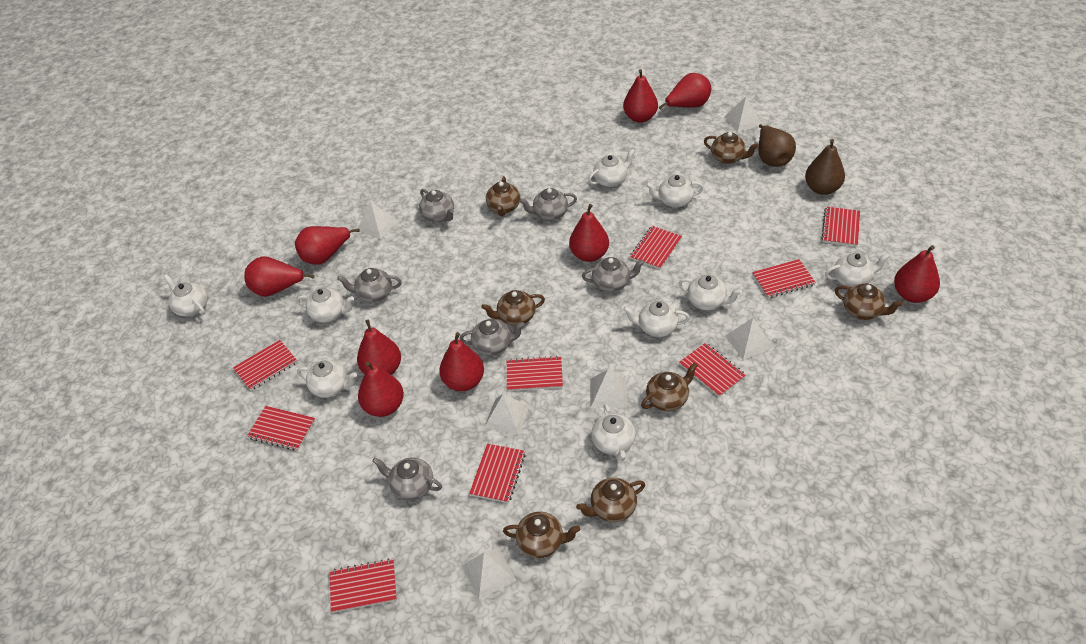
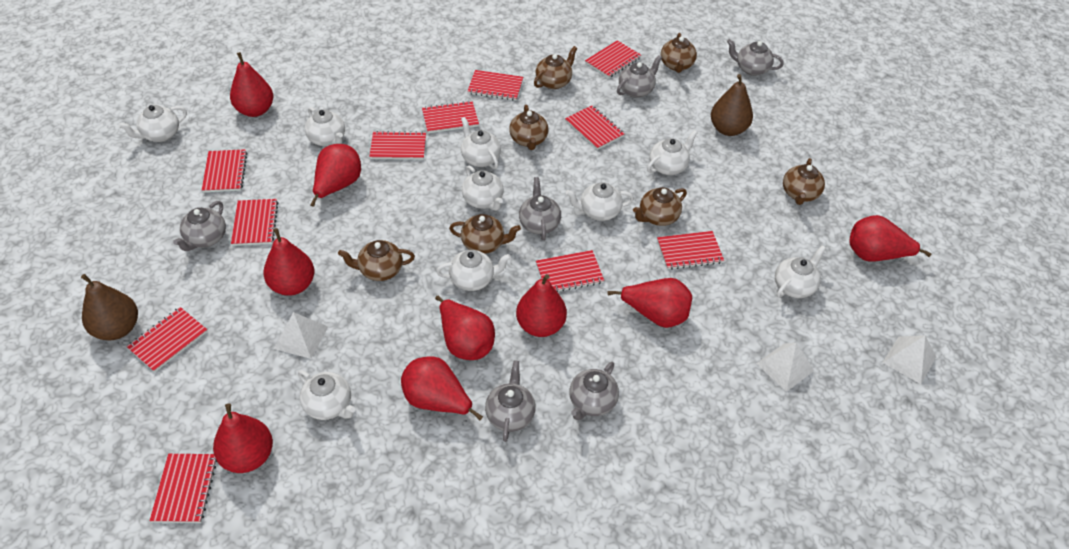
red notebook: 9 -> 11
white pyramid: 6 -> 3

